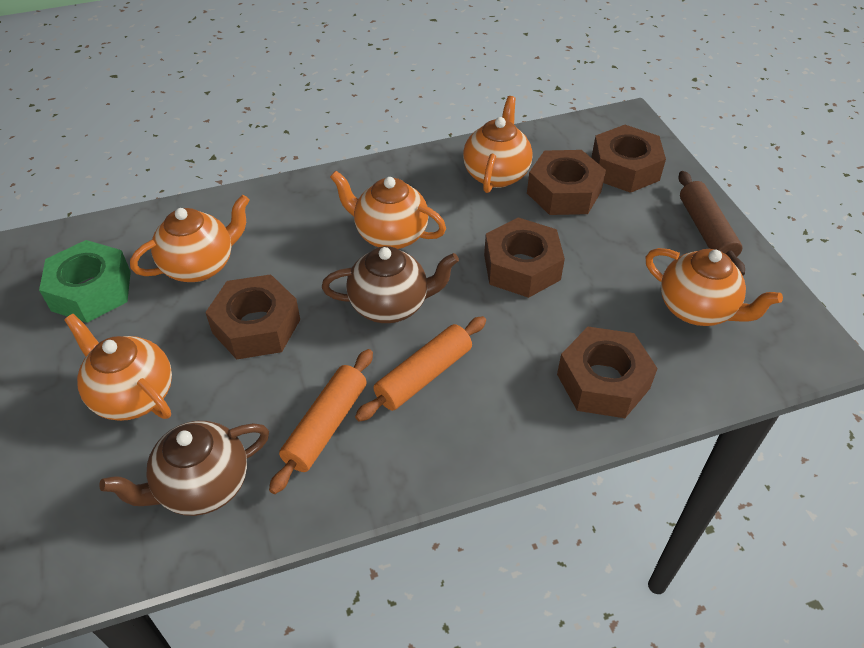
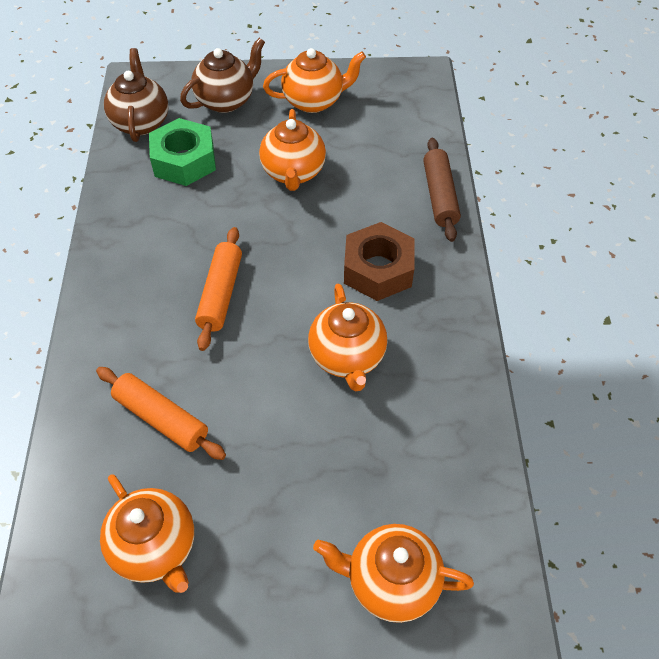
brown nut: 5 -> 1

